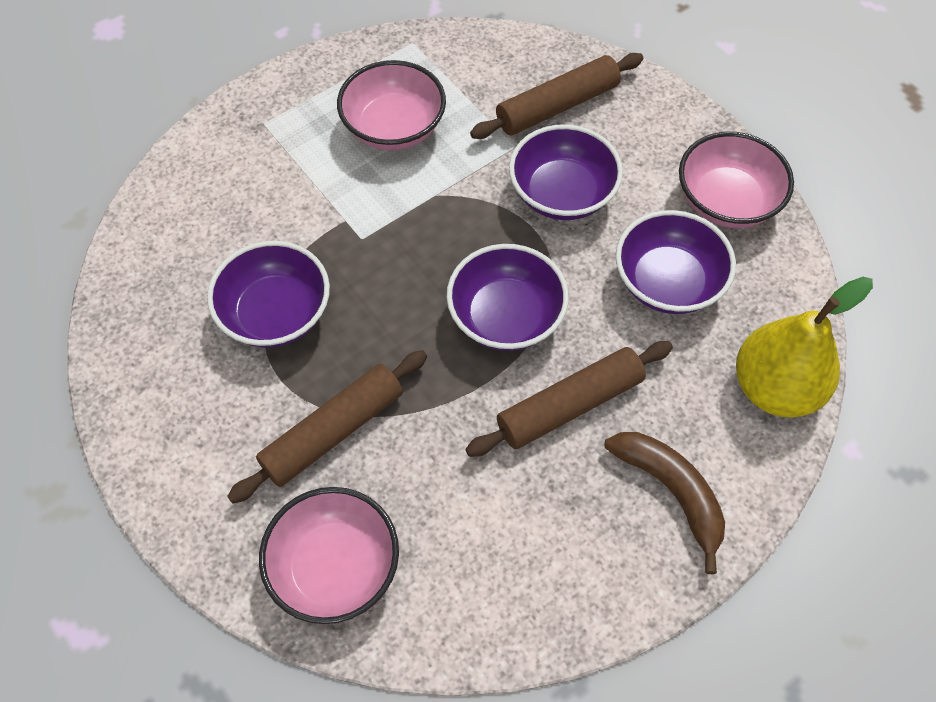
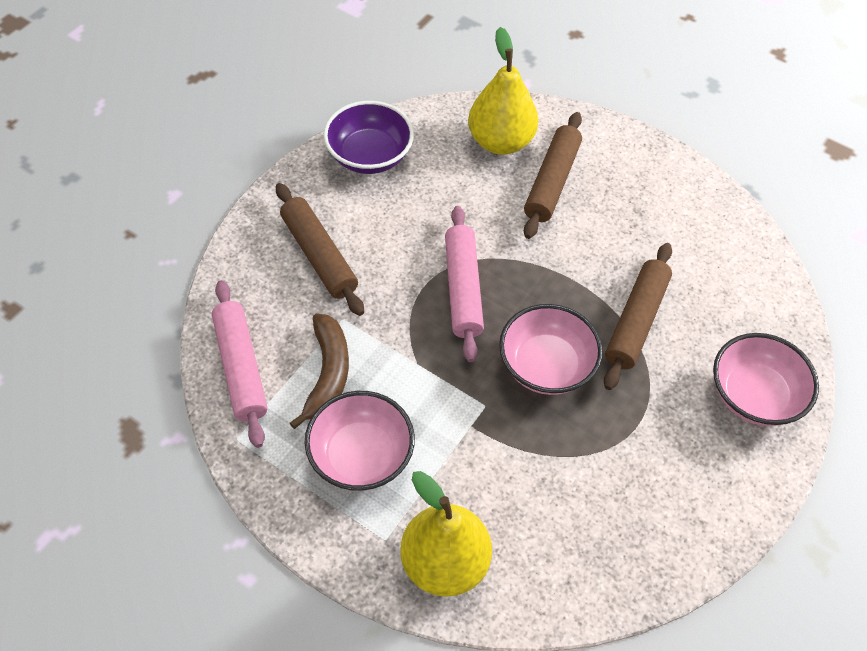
pink rolling pin: 0 -> 2
purple bowl: 4 -> 1
yellow pear: 1 -> 2

